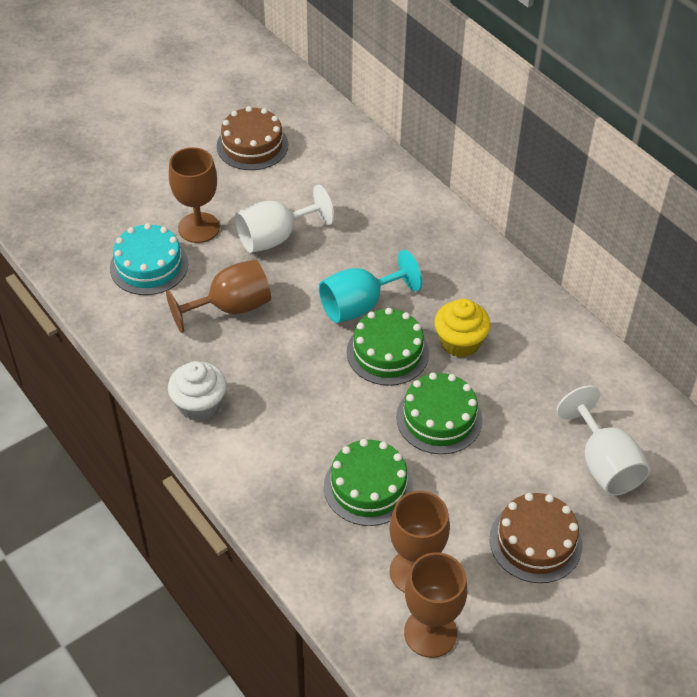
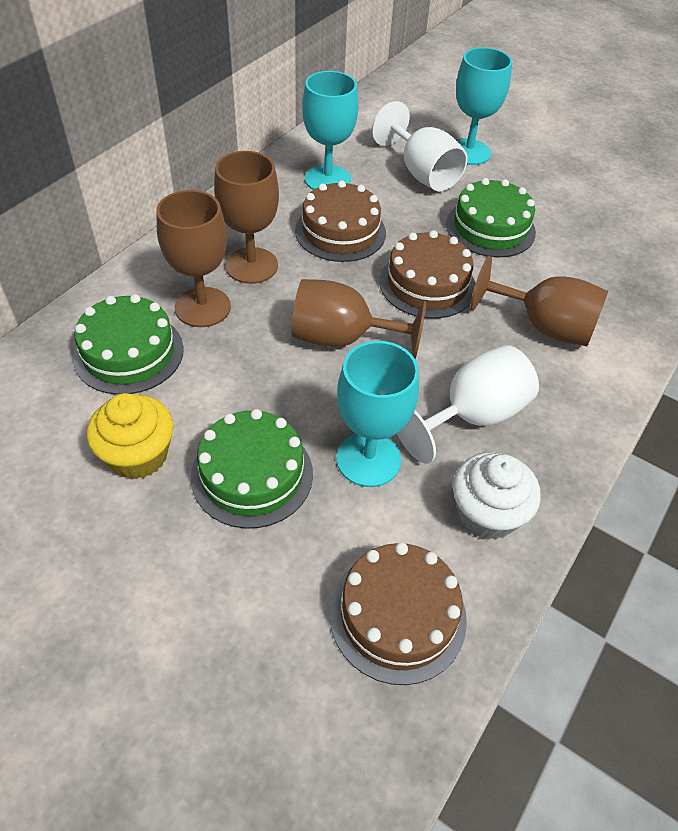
brown cake: 2 -> 3
turquoise cake: 1 -> 0
turquoise goblet: 1 -> 3

